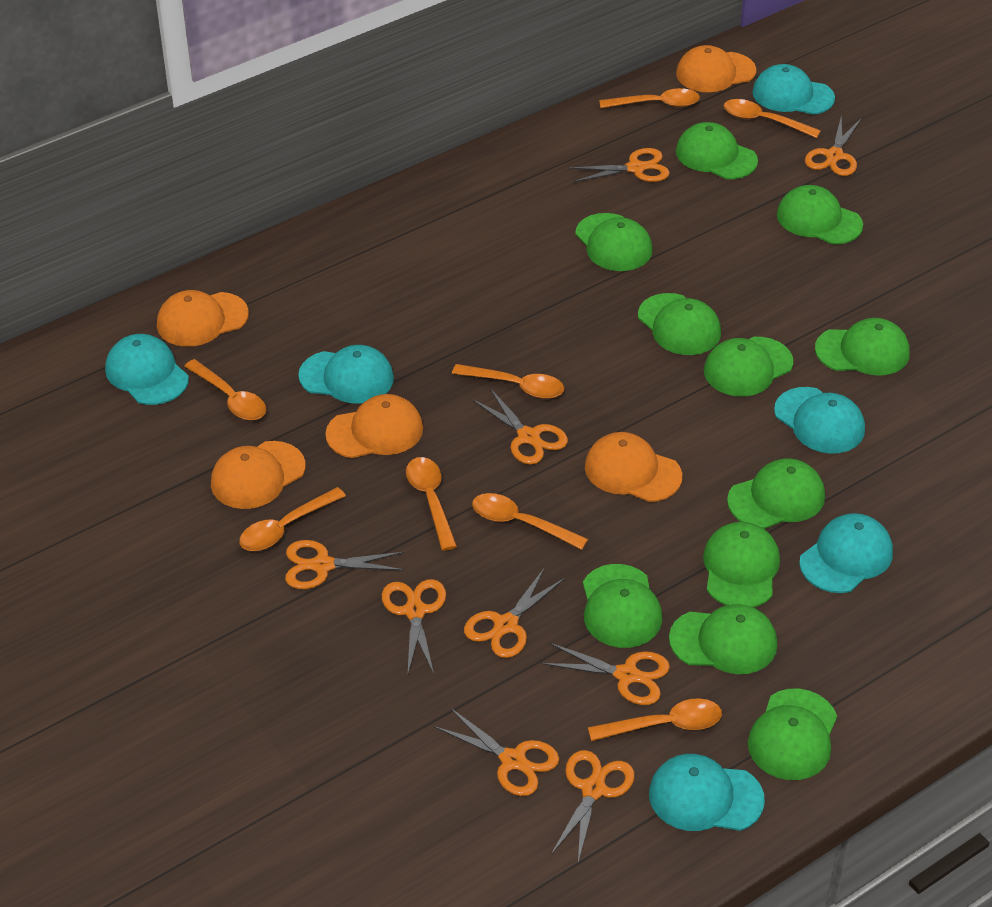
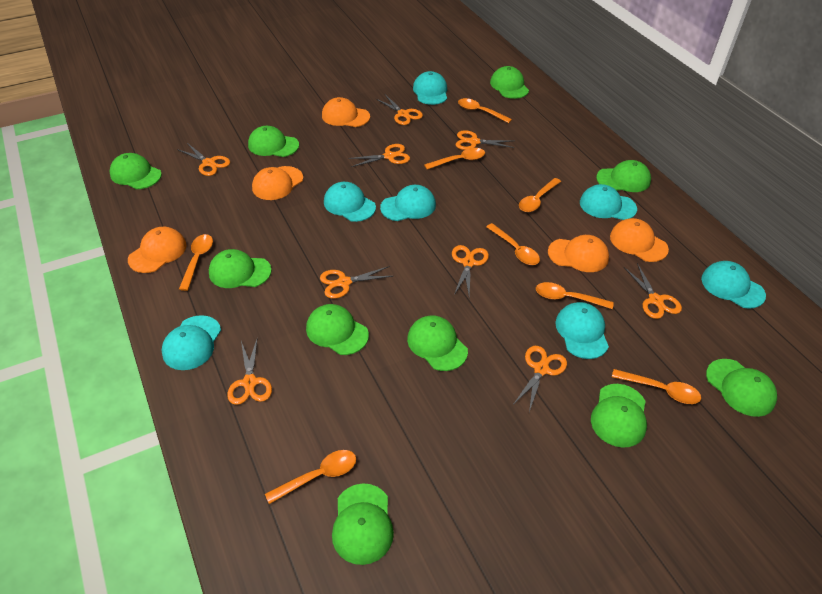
green cap: 11 -> 10
turquoise cap: 6 -> 7

